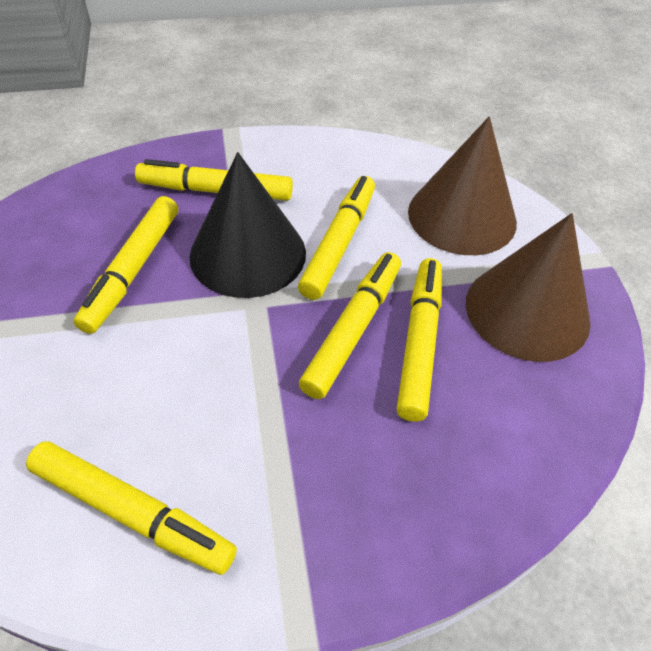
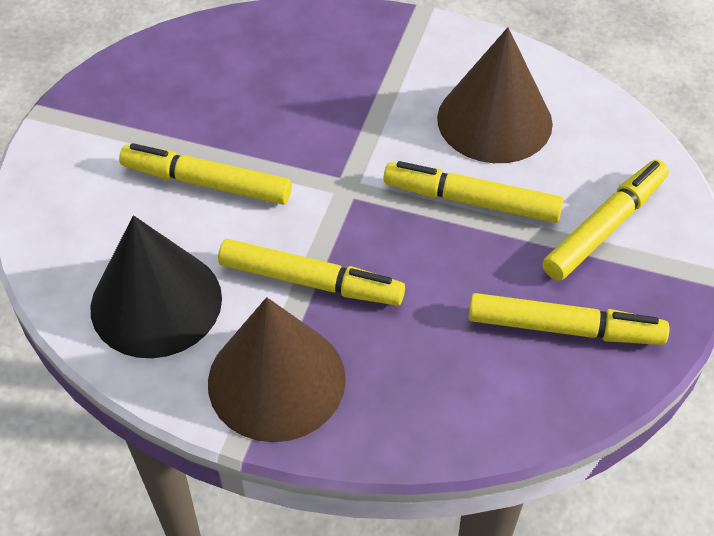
yellow marker: 6 -> 5

